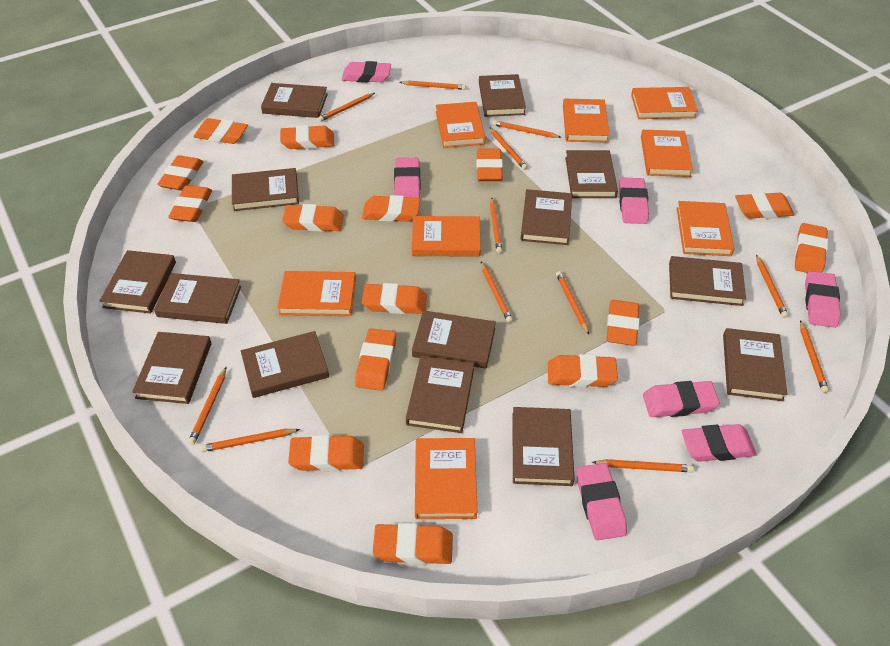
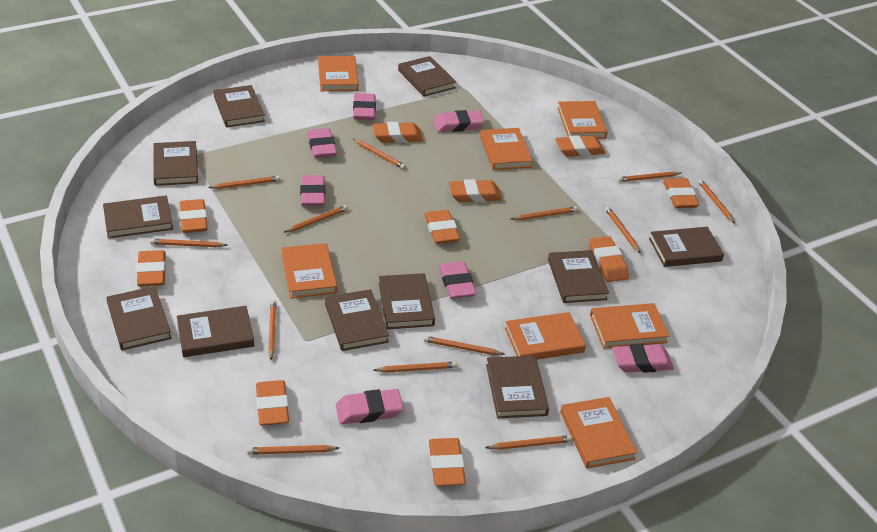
brown book: 14 -> 11
orange book: 8 -> 7
orange eraser: 15 -> 10
orange pencil: 12 -> 13

